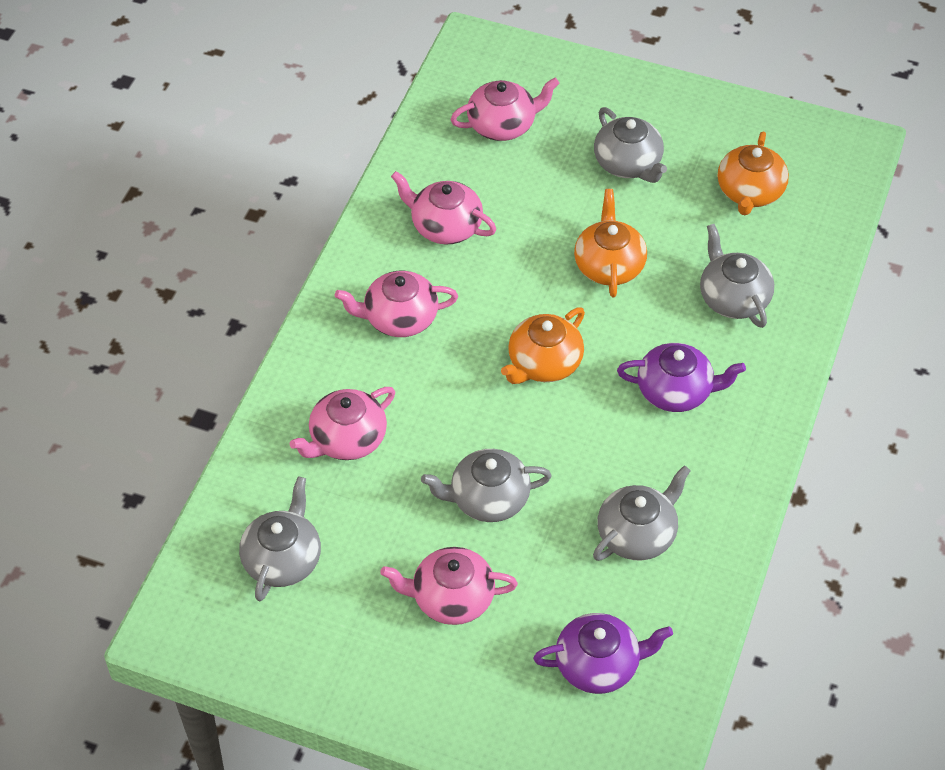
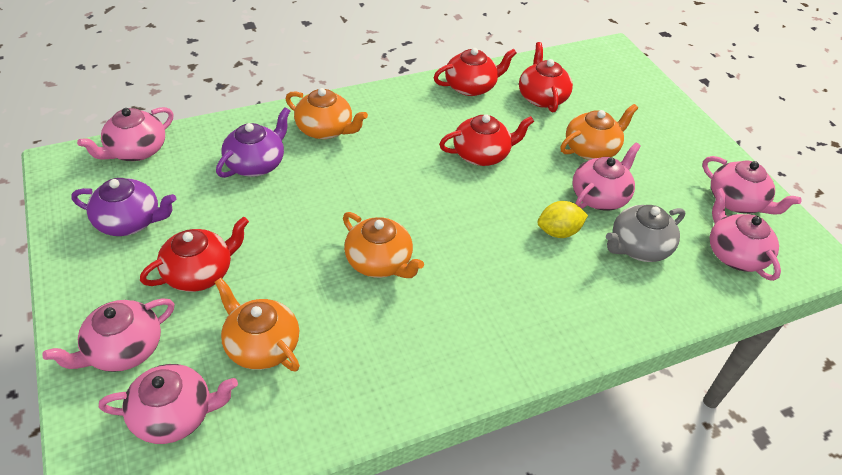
grey teapot: 5 -> 1
orange teapot: 3 -> 4
pink teapot: 5 -> 6
red teapot: 0 -> 4
yellow lemon: 0 -> 1

